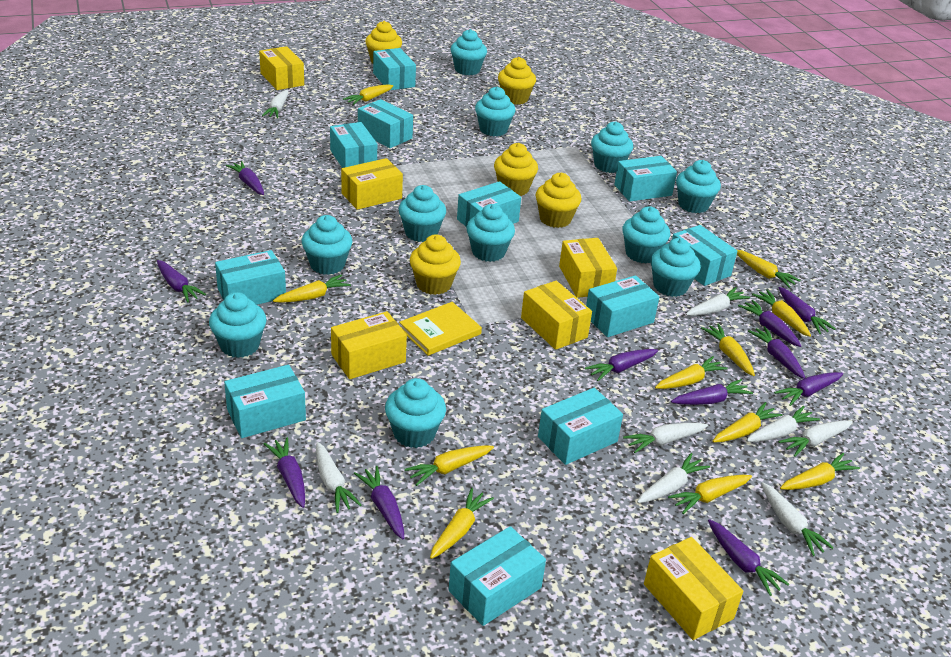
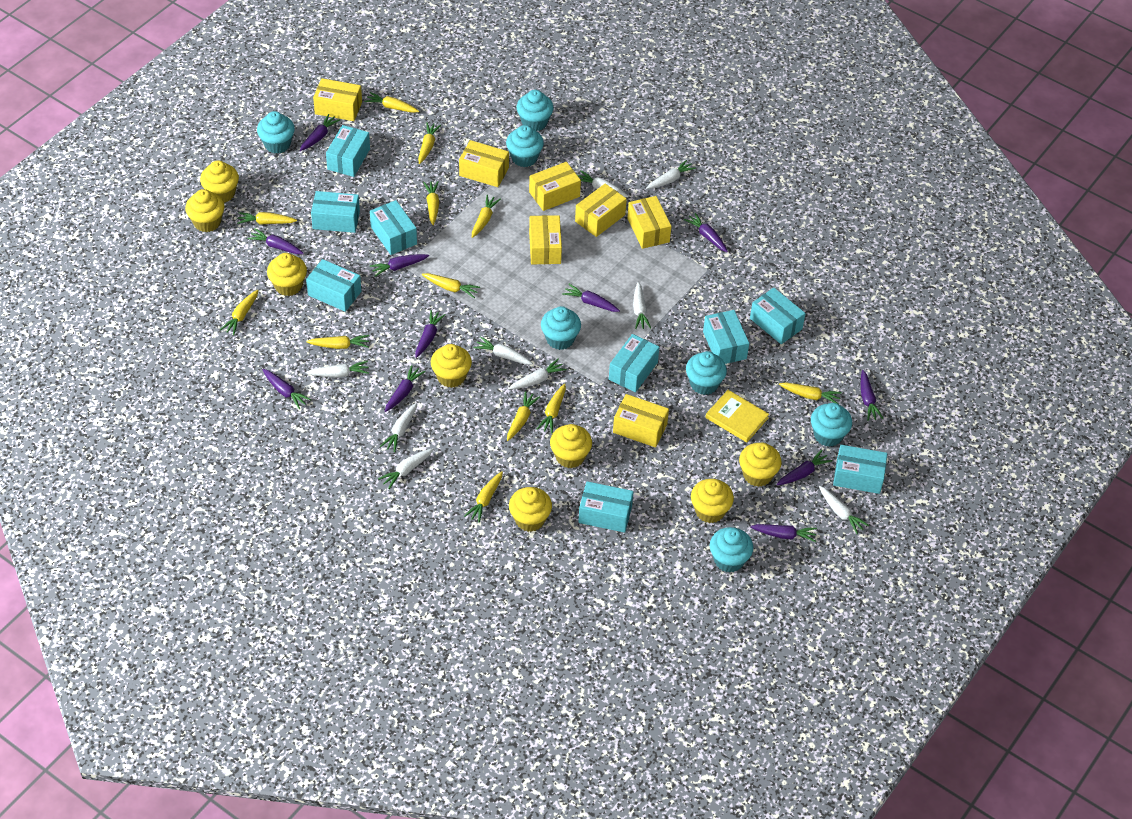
turquoise box: 11 -> 9
turquoise cupcake: 11 -> 7
white carrot: 8 -> 9
yellow box: 6 -> 7
yellow carrot: 11 -> 12
yellow cupcake: 5 -> 8

